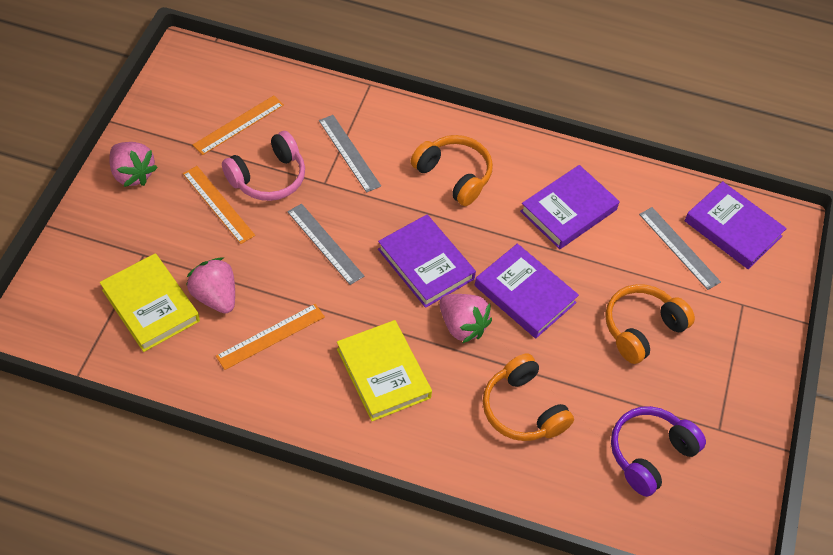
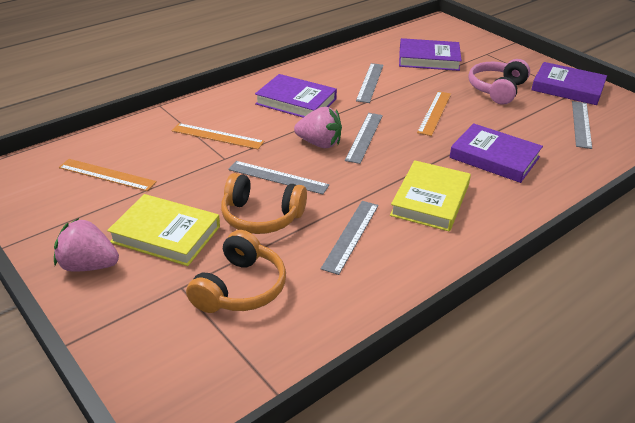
grey ruler: 3 -> 5
orange headphones: 3 -> 2
pink strawberry: 3 -> 2
purple headphones: 1 -> 0

